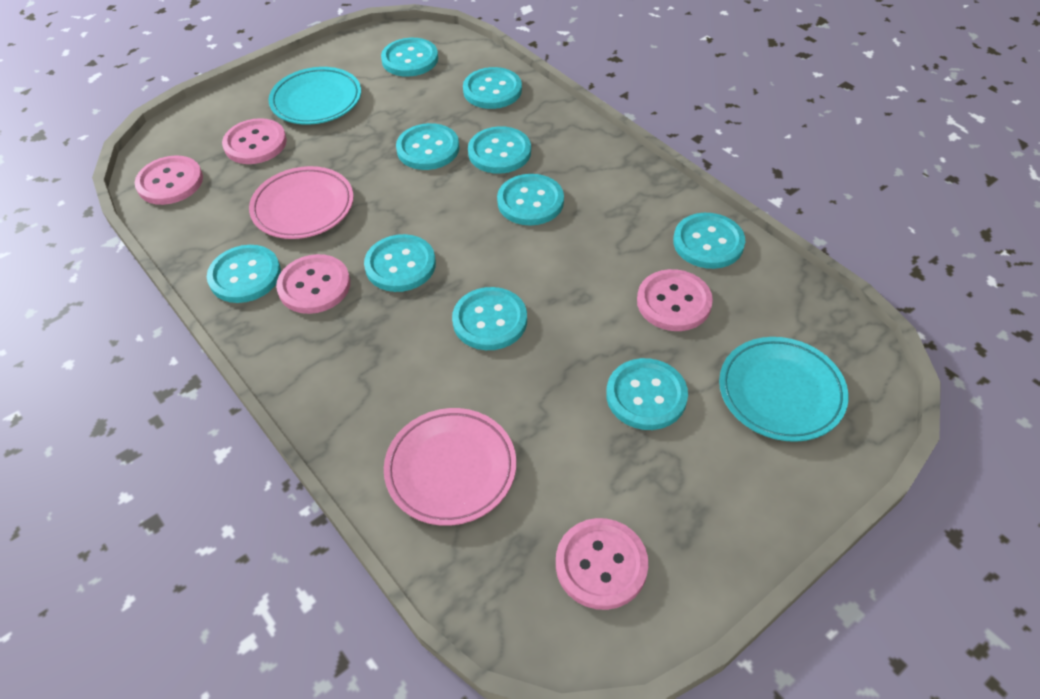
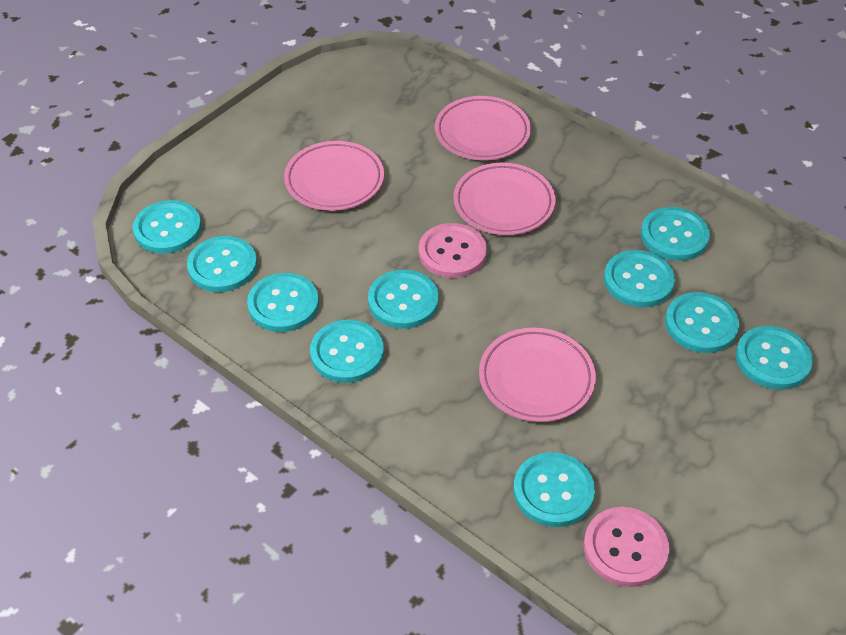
pink button: 5 -> 2
pink plate: 2 -> 4
turquoise plate: 2 -> 0

